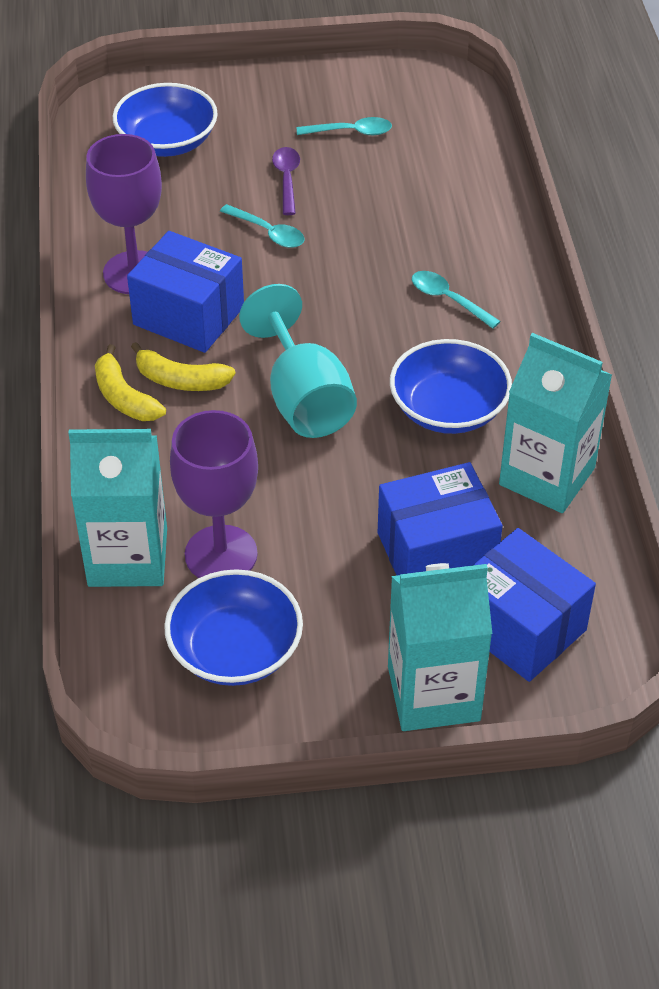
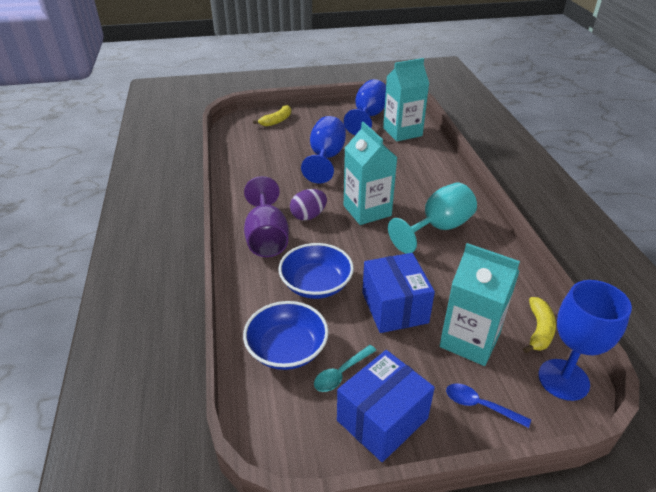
blue bowl: 3 -> 2
blue box: 3 -> 2
blue goblet: 0 -> 3
blue spoon: 0 -> 1
purple egg: 0 -> 1
purple goblet: 2 -> 1
purple spoon: 1 -> 0
turquoise spoon: 3 -> 1

